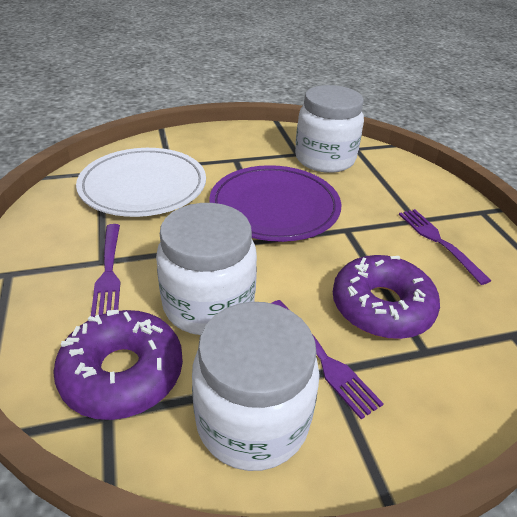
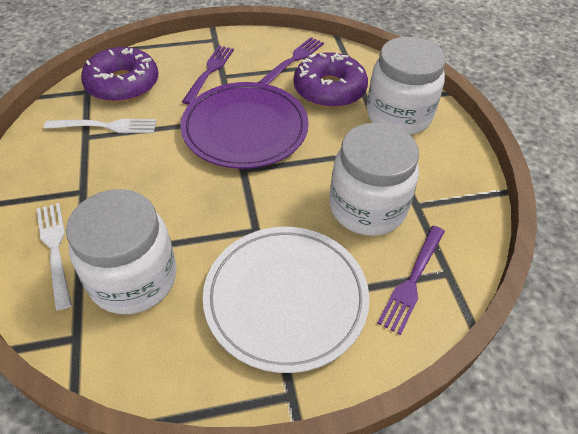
white fork: 0 -> 2

